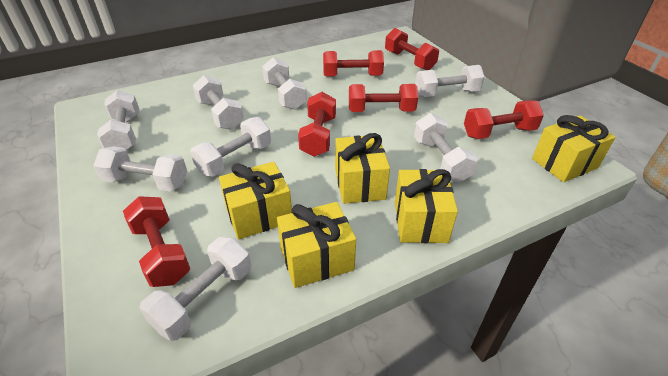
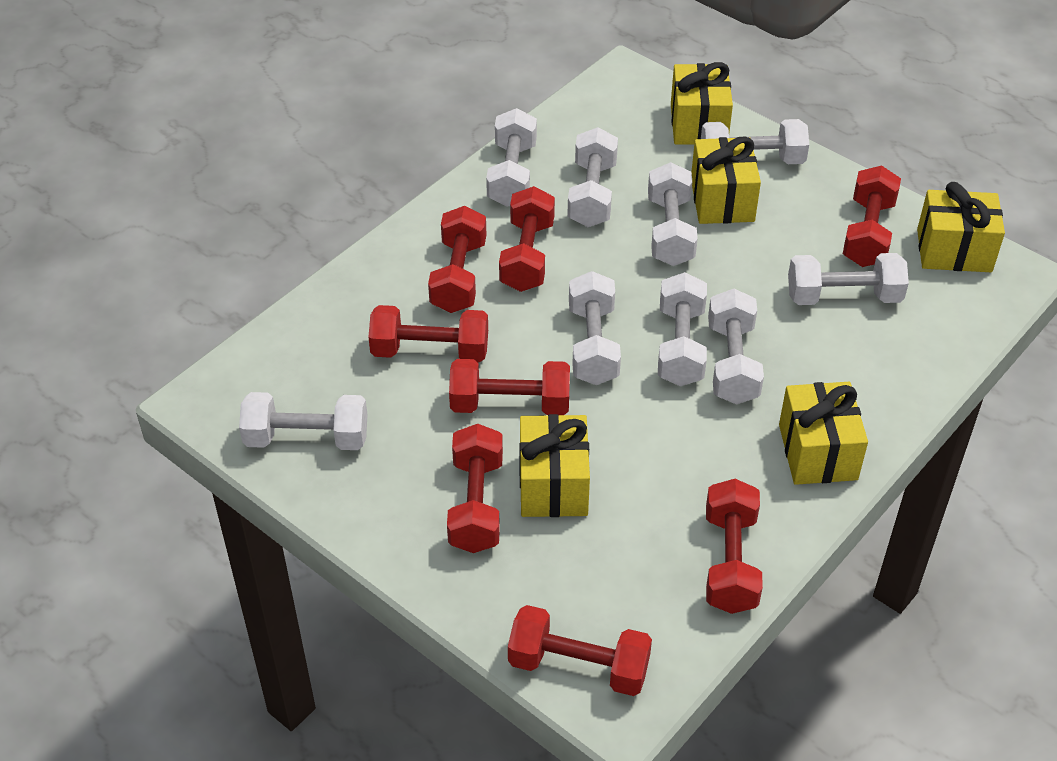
red dumbbell: 6 -> 8
white dumbbell: 8 -> 9

